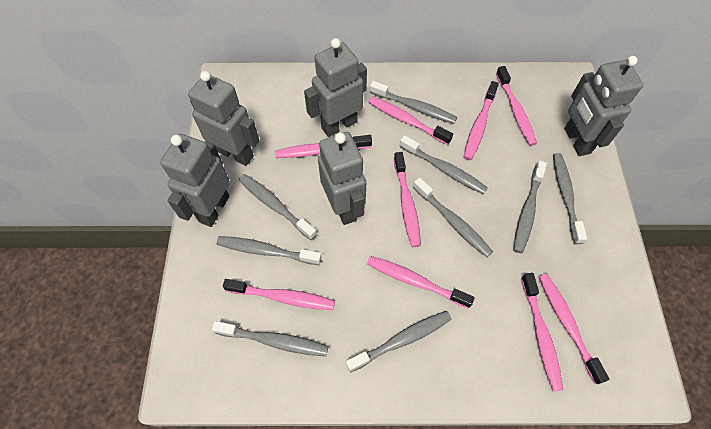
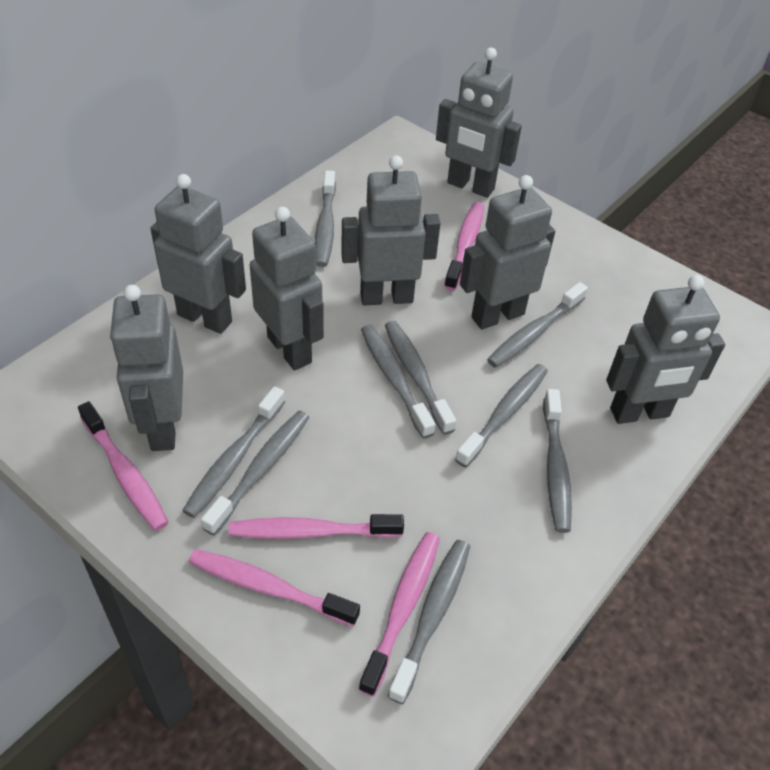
grey robot: 5 -> 7
pink toothbrush: 9 -> 5

